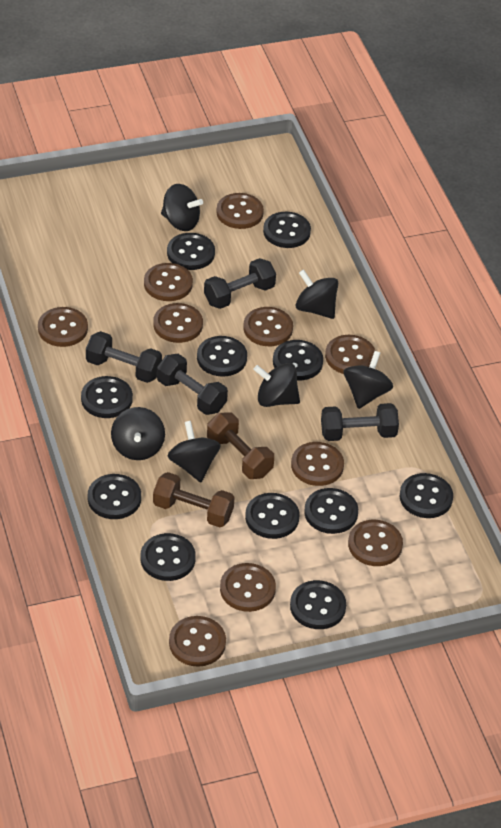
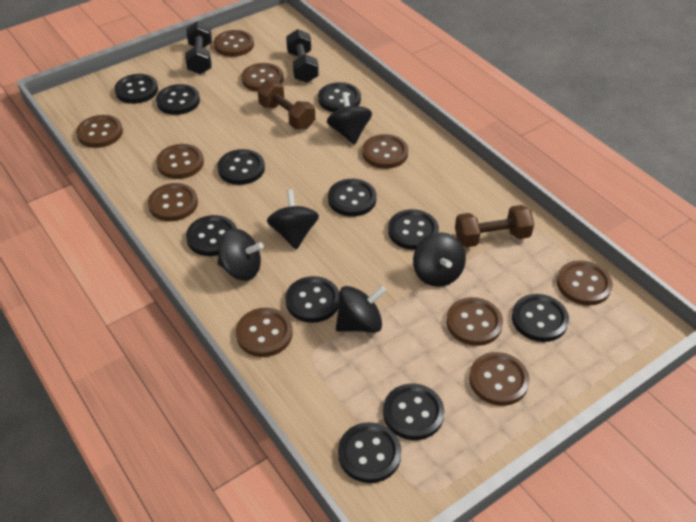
black dumbbell: 4 -> 2
black spinning top: 6 -> 5

